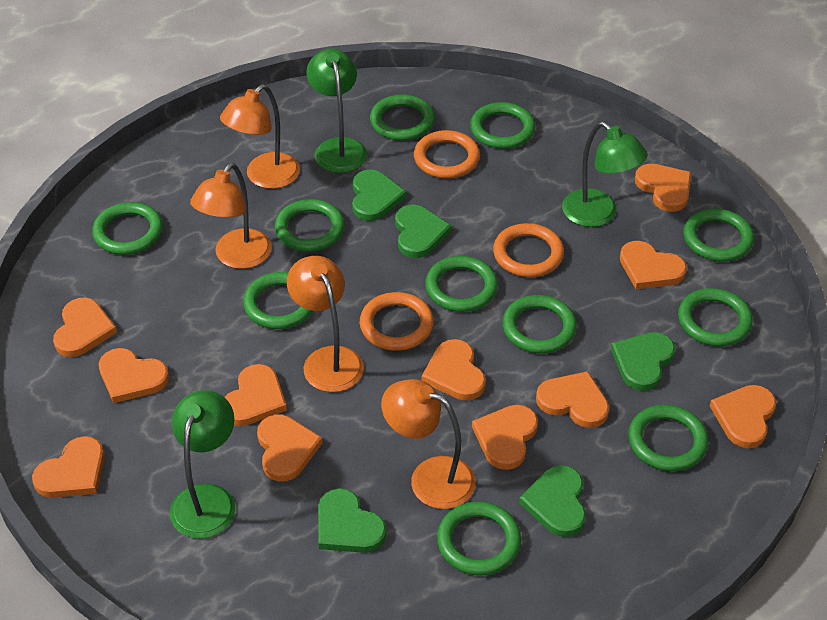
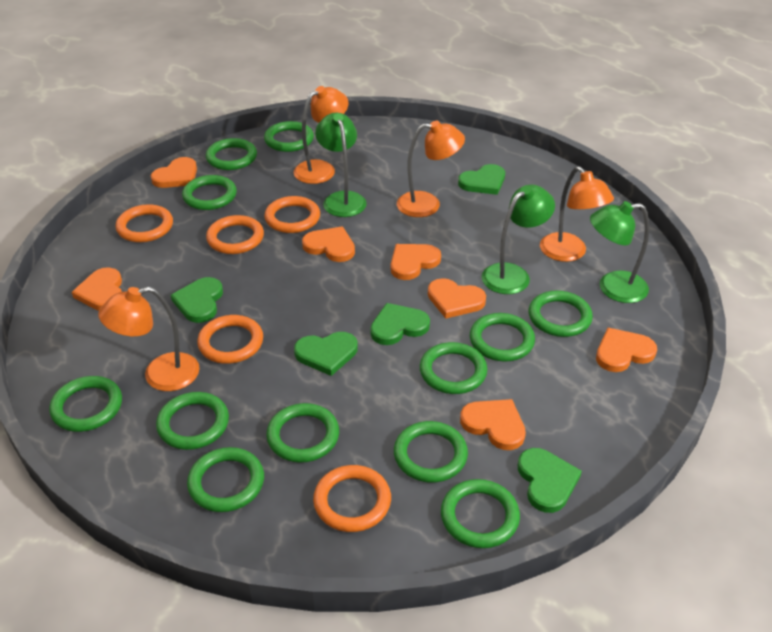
green ring: 11 -> 12
orange heart: 11 -> 7
orange ring: 3 -> 5

